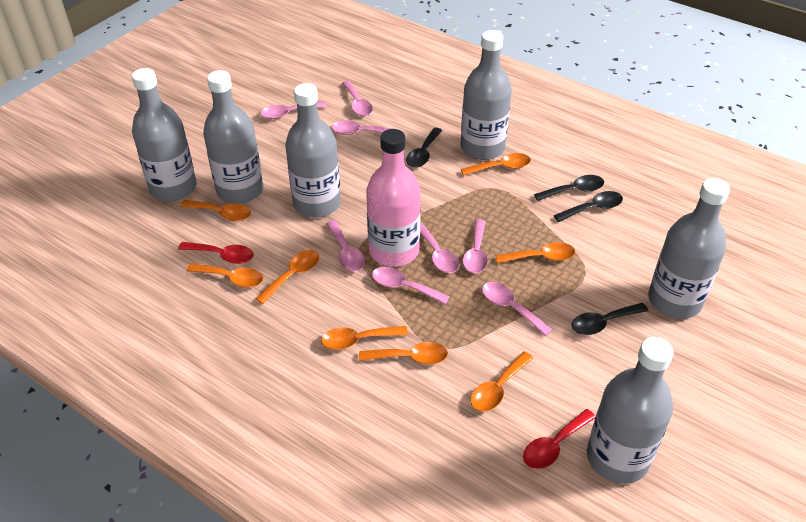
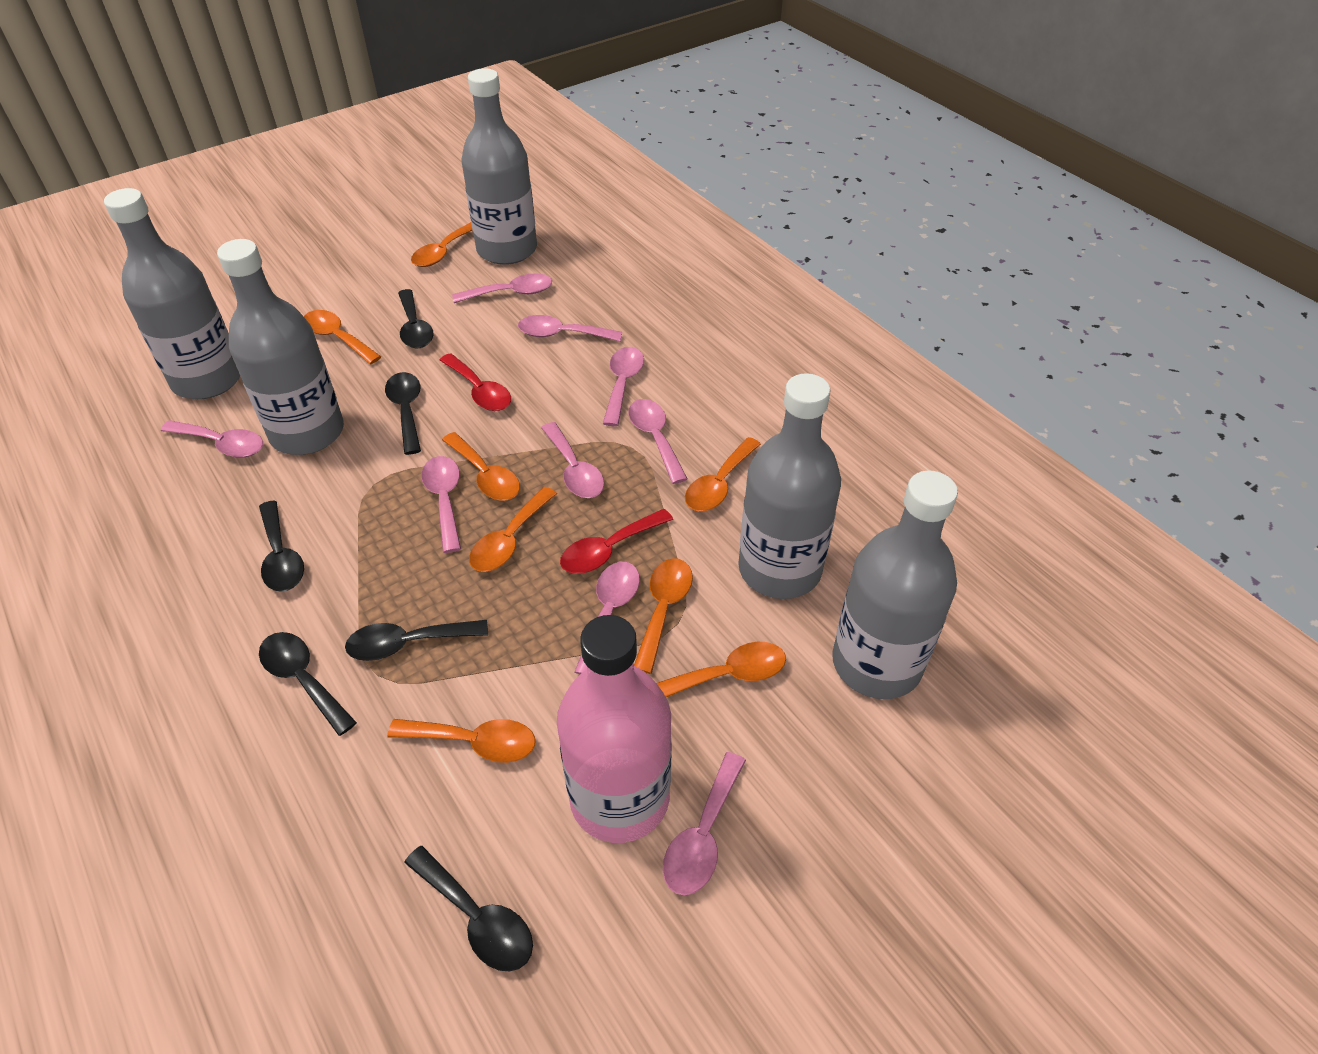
black spoon: 4 -> 6
grey bottle: 6 -> 5
pink spoon: 8 -> 9

